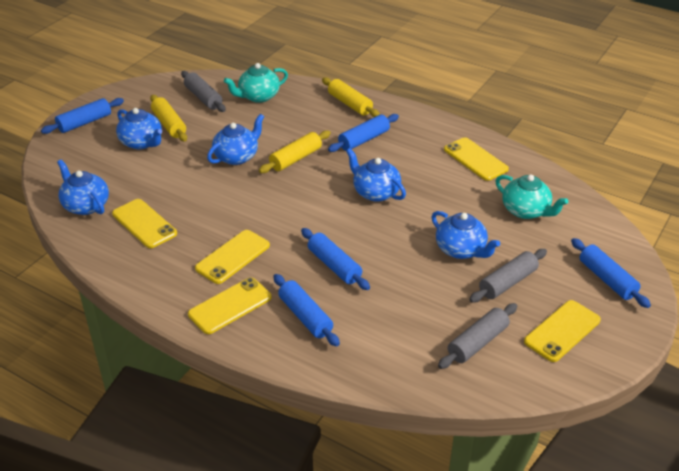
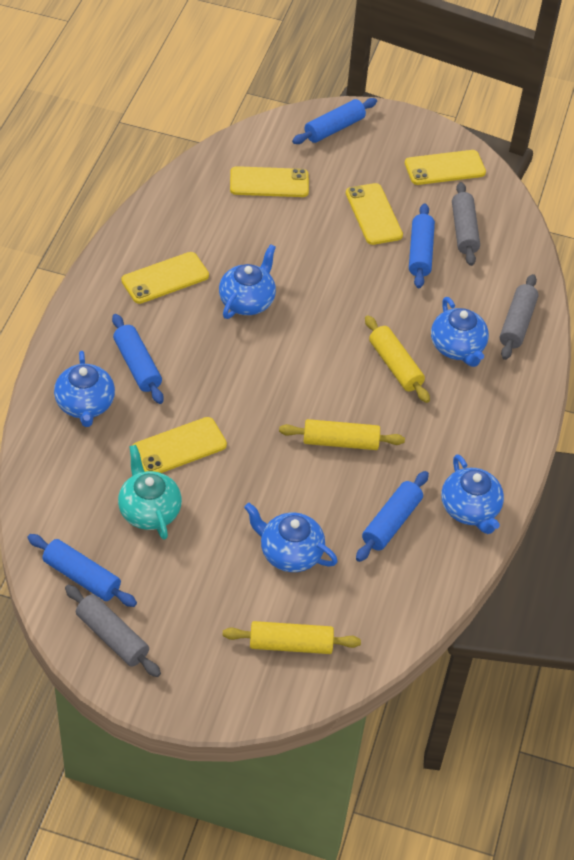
turquoise teapot: 2 -> 1

